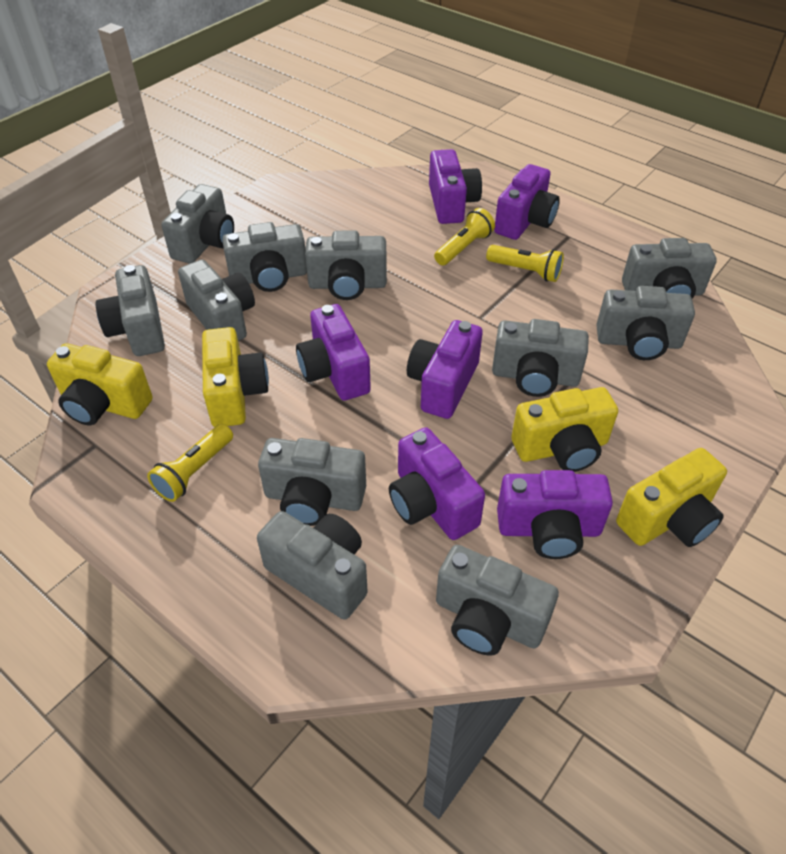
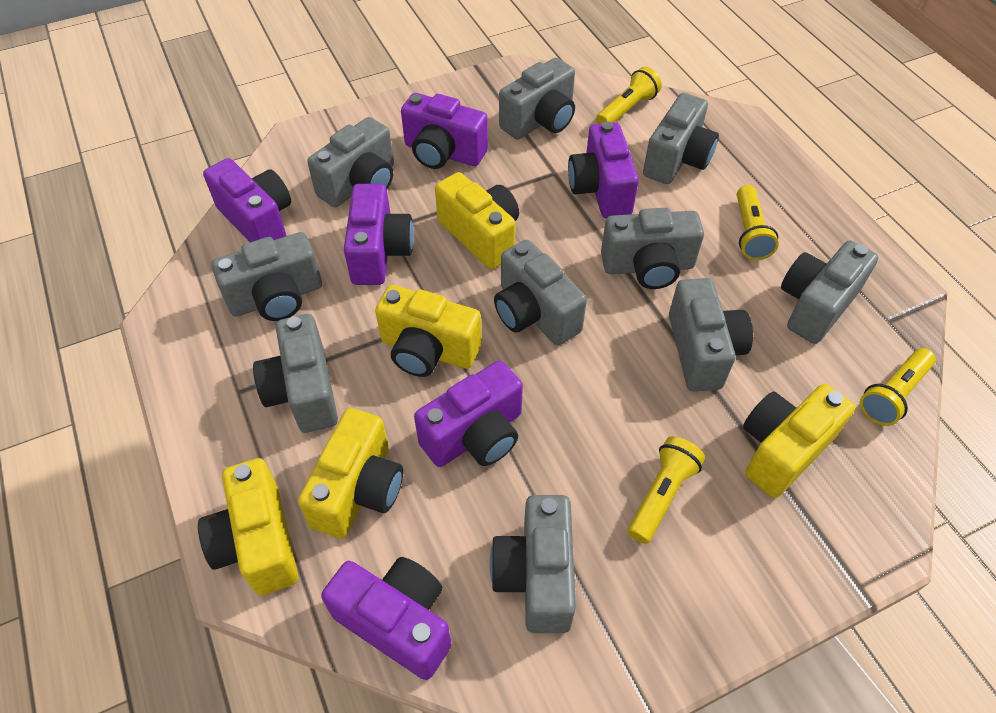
grey camera: 11 -> 10
yellow camera: 4 -> 5
yellow flashlight: 3 -> 4

